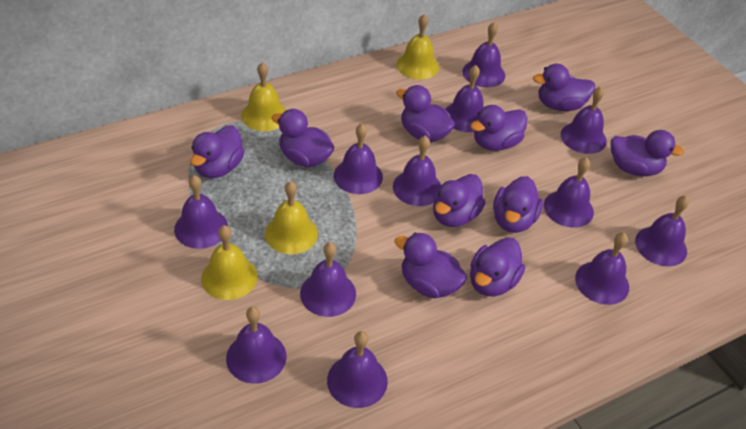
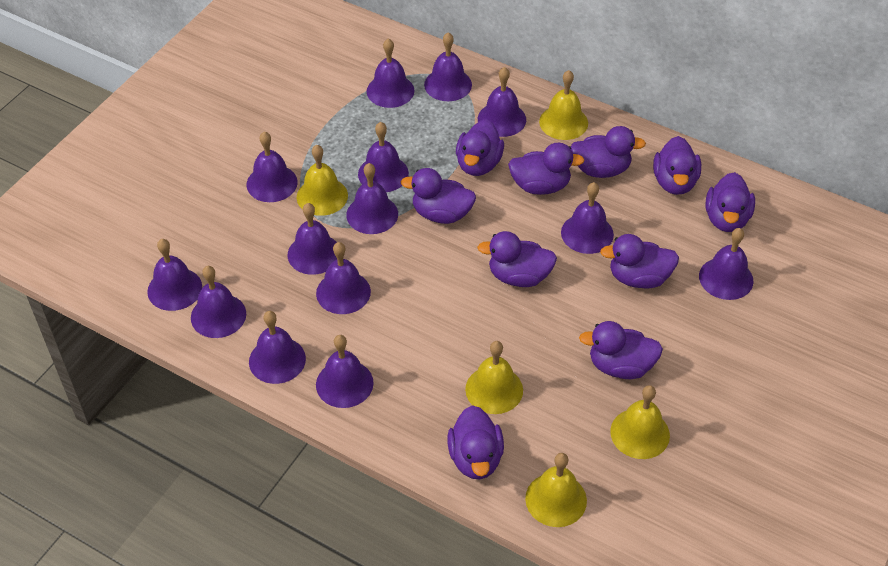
purple bell: 12 -> 14
yellow bell: 4 -> 5

